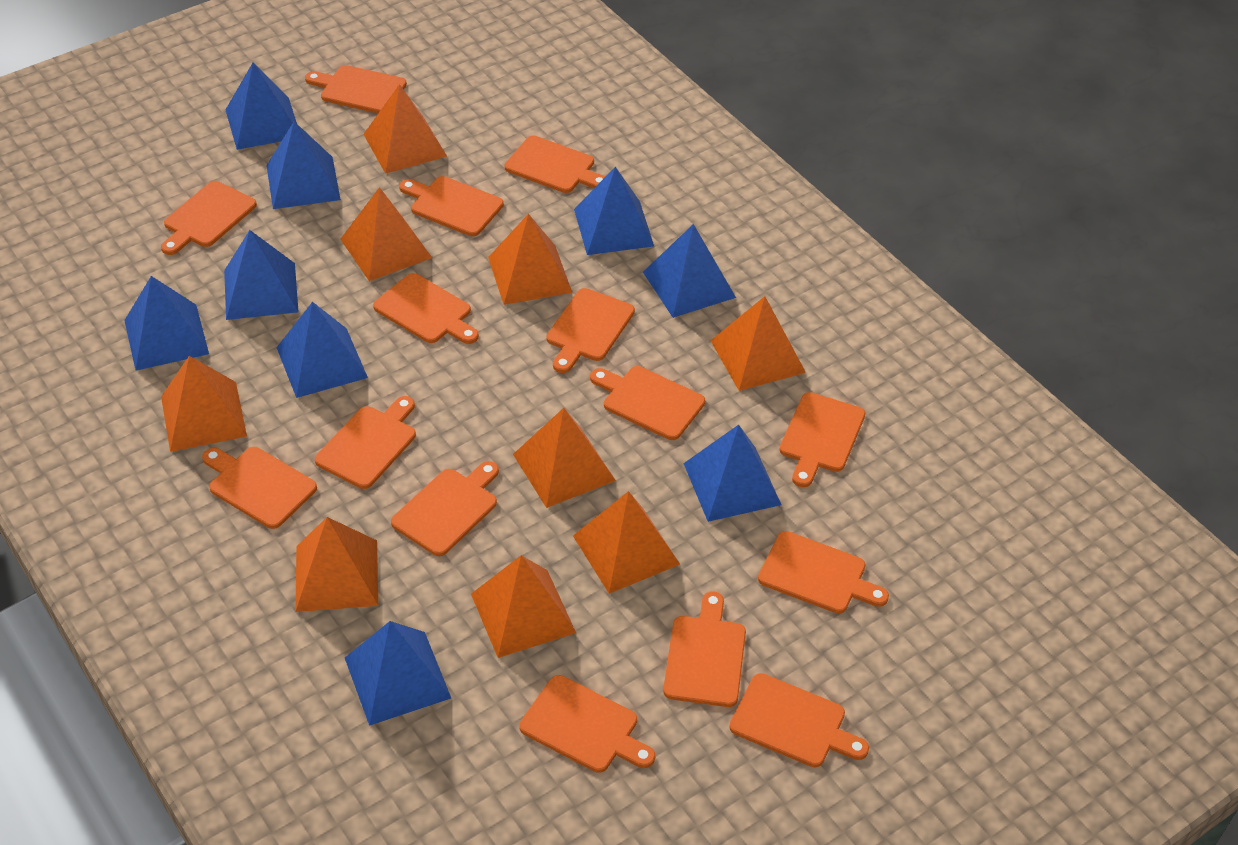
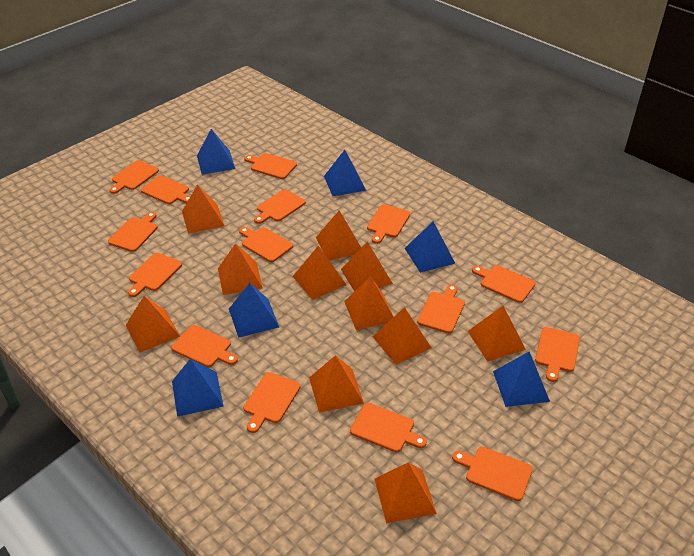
blue pyramid: 9 -> 6
orange pyramid: 9 -> 11

